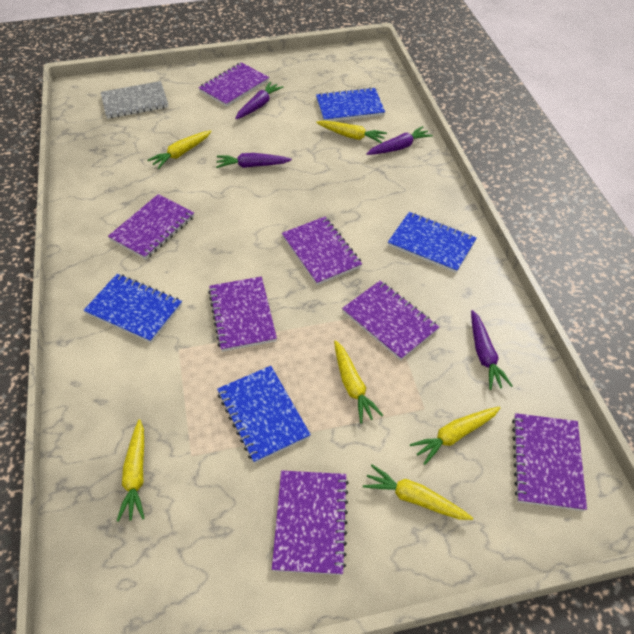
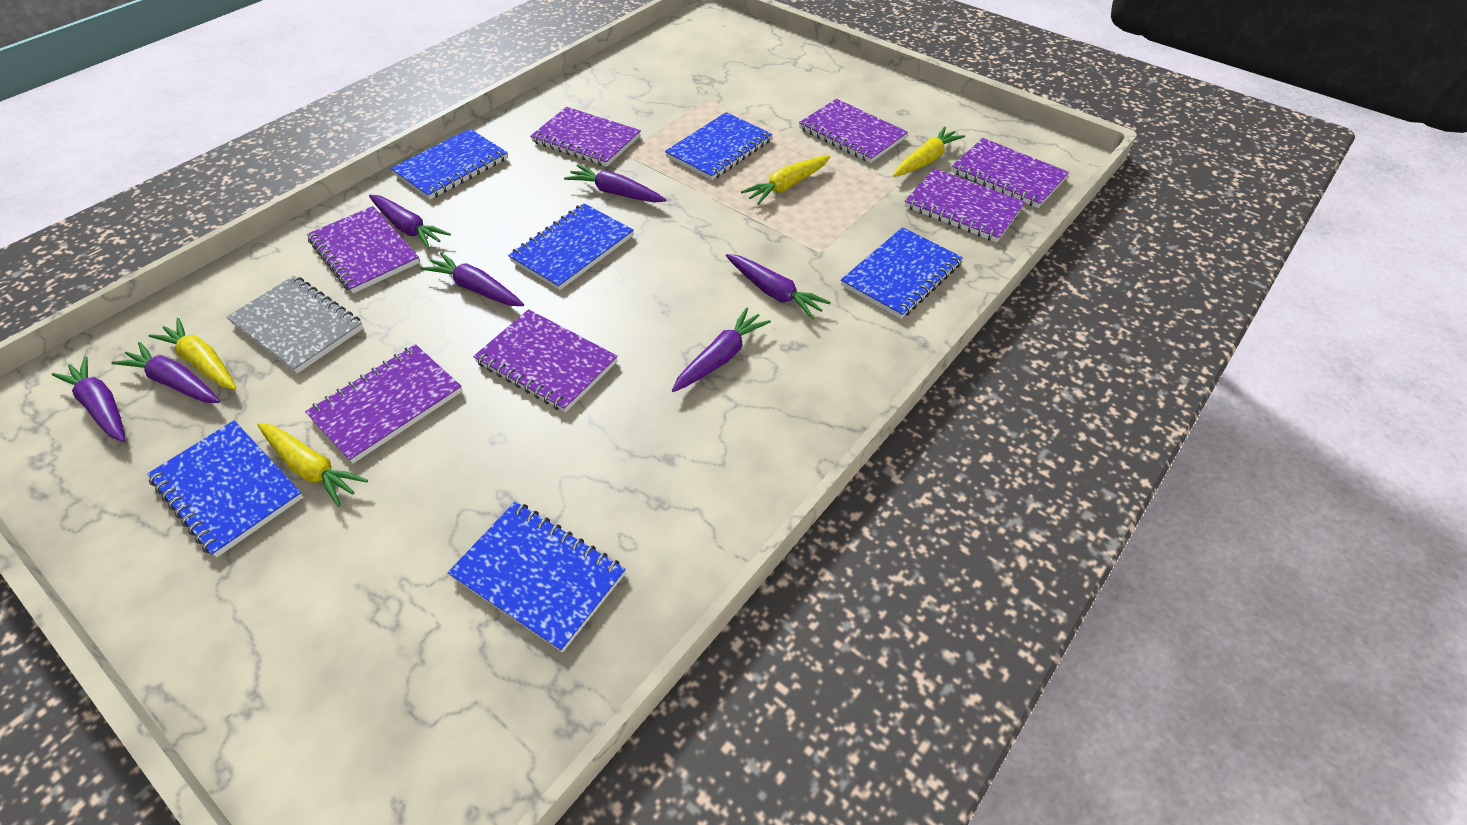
blue notebook: 4 -> 6
purple carrot: 4 -> 7
yellow carrot: 6 -> 4

